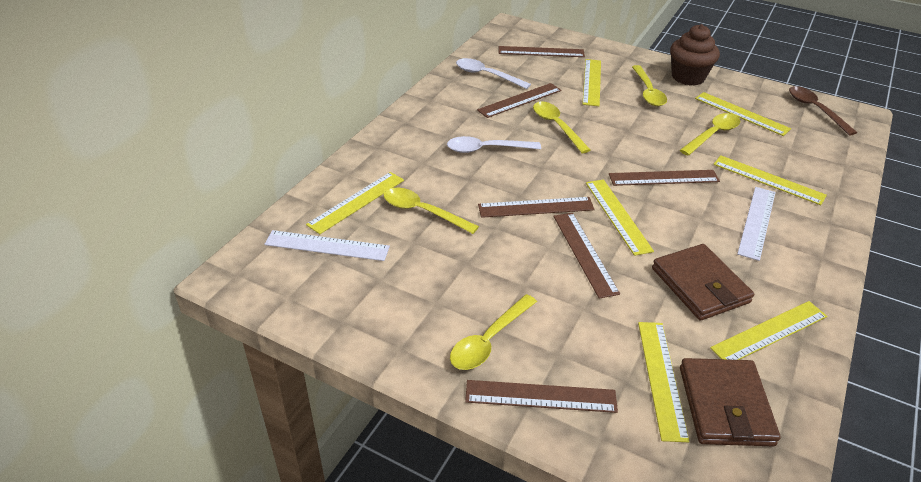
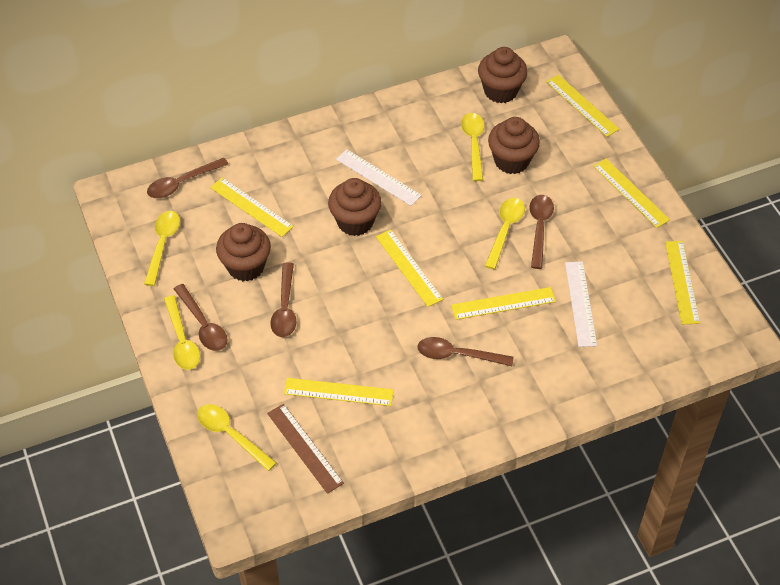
brown cupcake: 1 -> 4
brown ruler: 6 -> 1
brown spoon: 1 -> 5
brown wallet: 2 -> 0
white spoon: 2 -> 0

